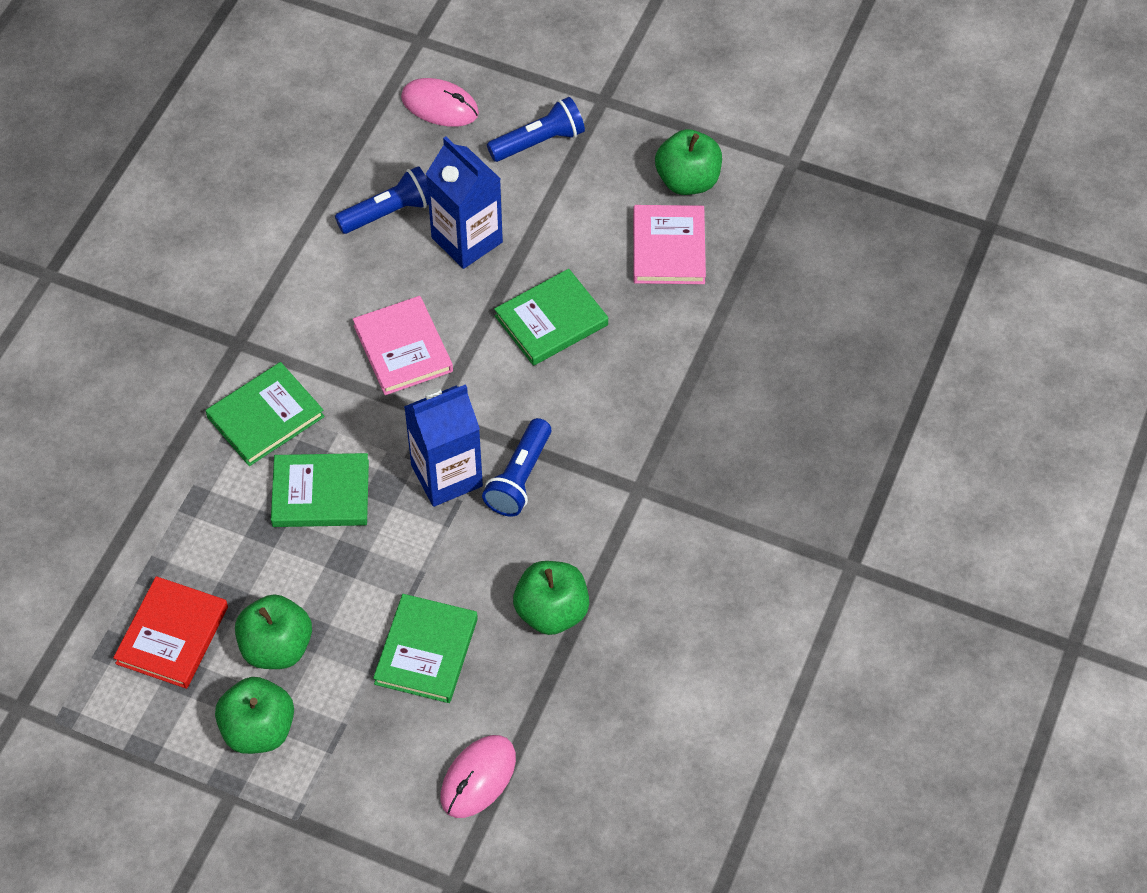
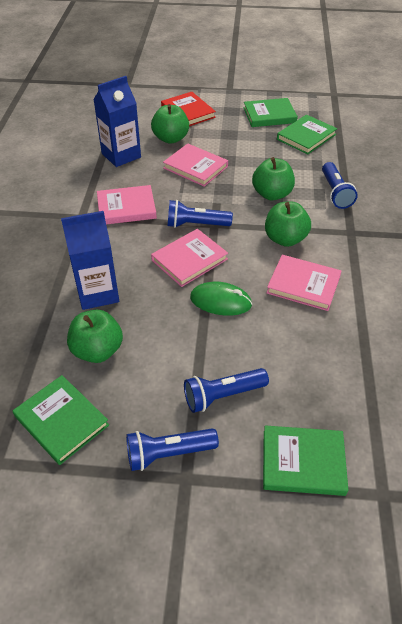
blue flashlight: 3 -> 4
green mouse: 0 -> 1
pink book: 2 -> 4
pink mouse: 2 -> 0

